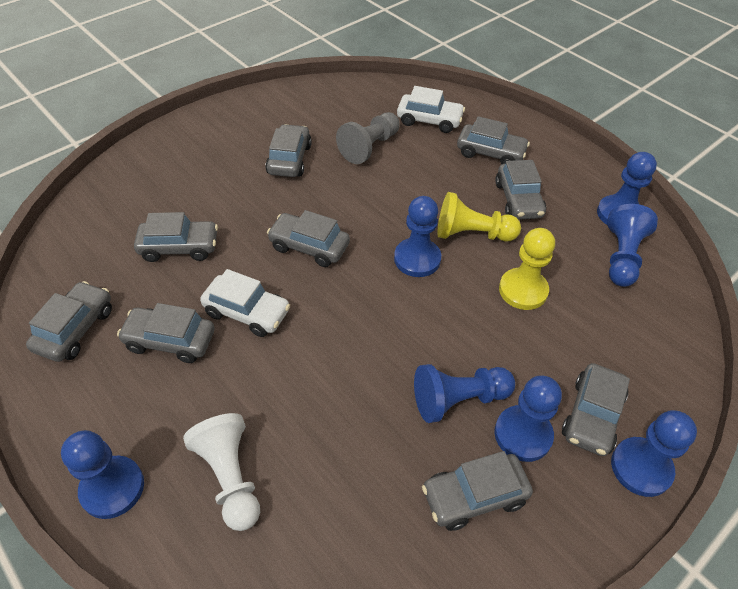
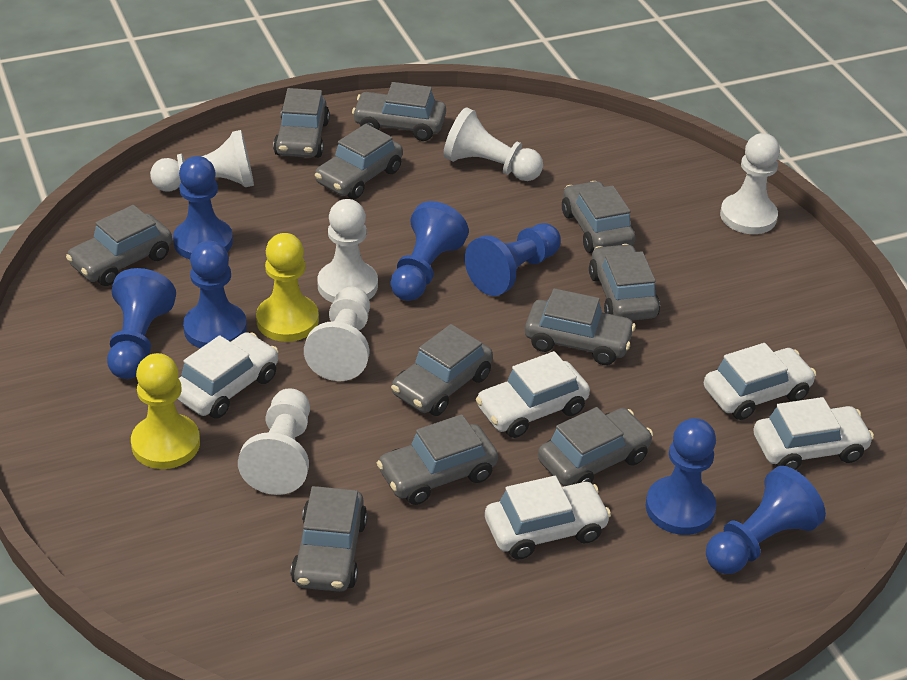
grey car: 9 -> 11
grey pawn: 1 -> 0
white car: 2 -> 5
white pawn: 1 -> 6

